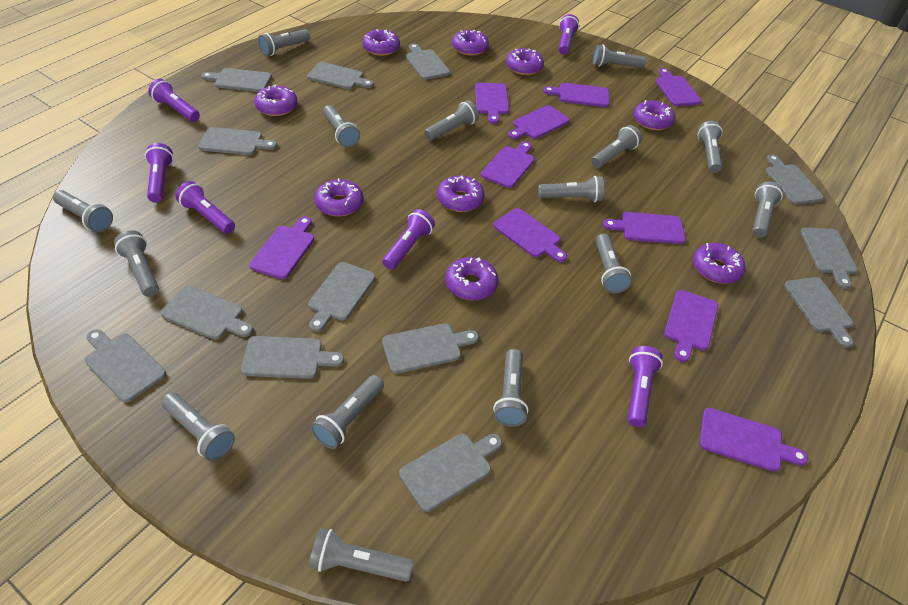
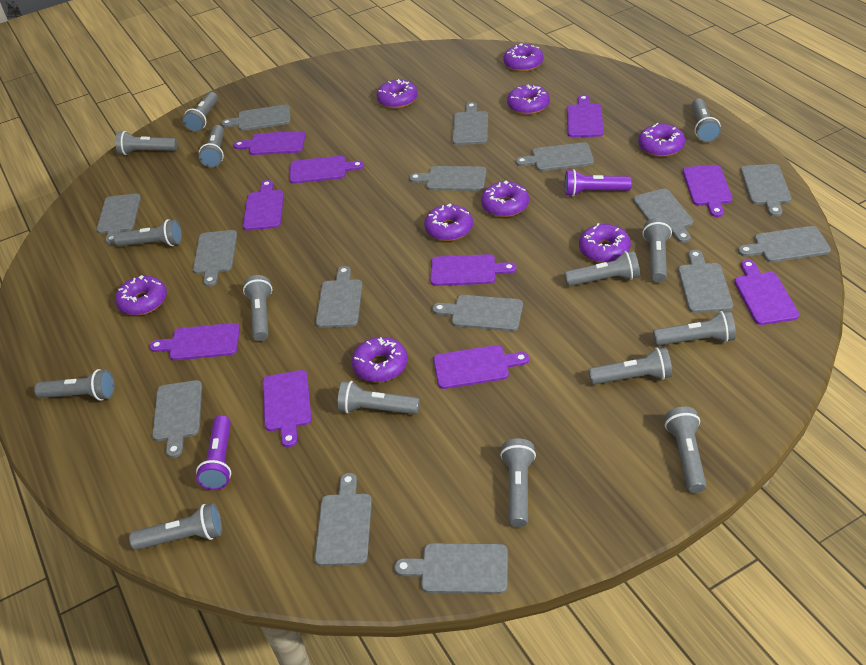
grey cutting board: 13 -> 15
purple flashlight: 6 -> 2

